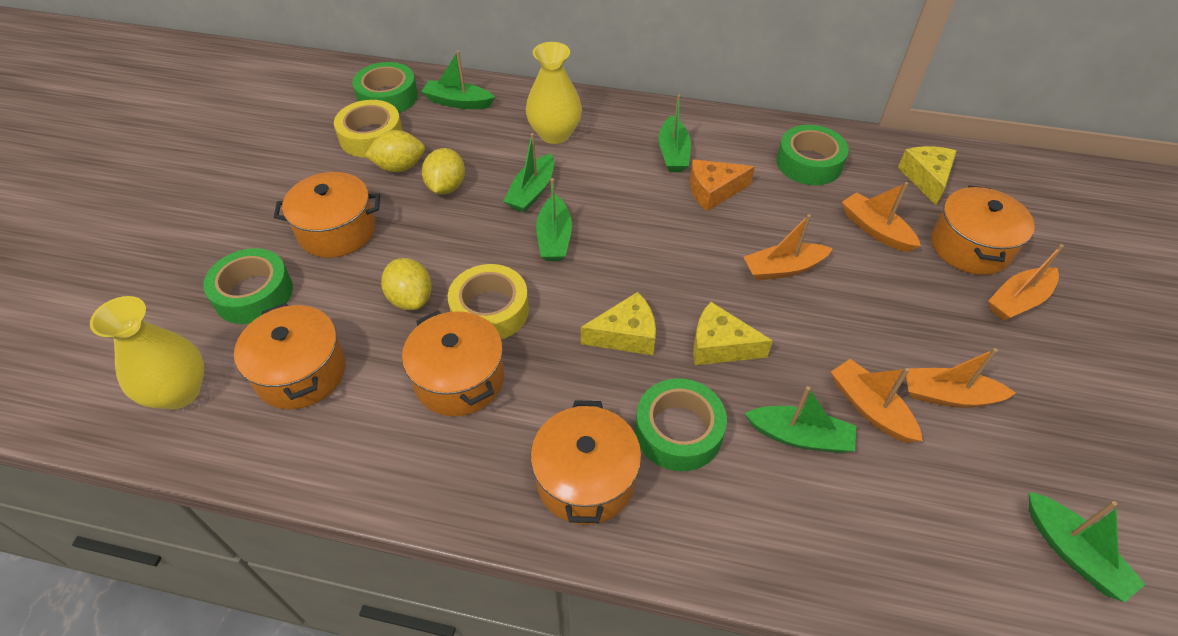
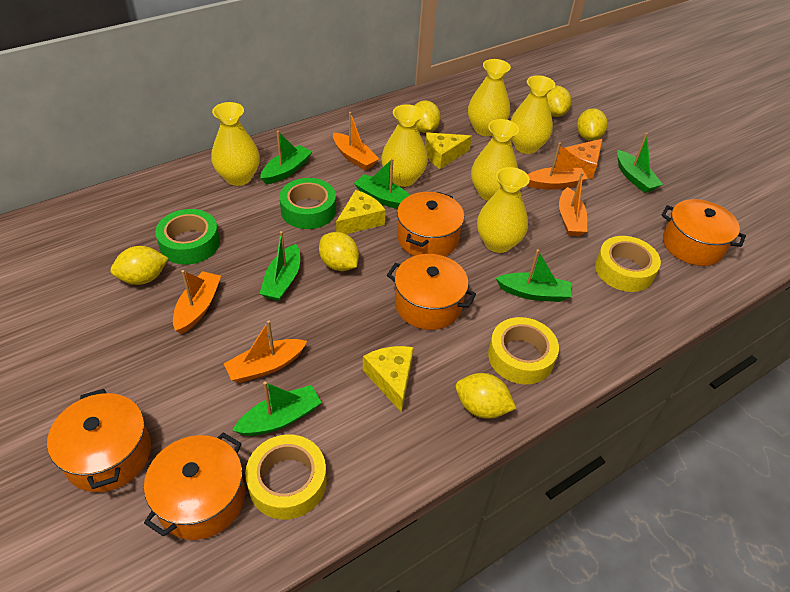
green tape: 4 -> 2
yellow lemon: 3 -> 6
yellow tape: 2 -> 3
yellow vase: 2 -> 6

